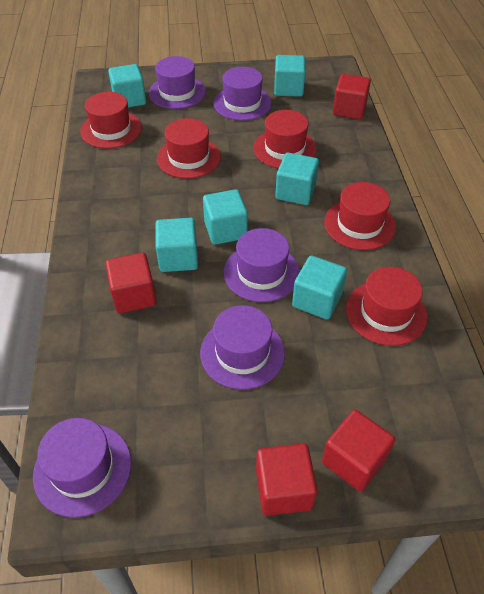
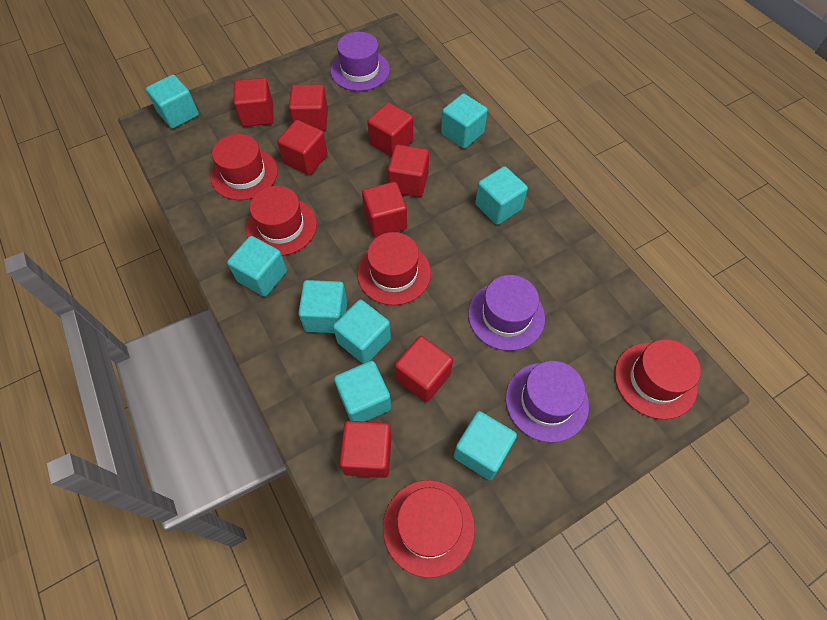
purple hat: 5 -> 3
red cube: 4 -> 8
turquoise cube: 6 -> 8

